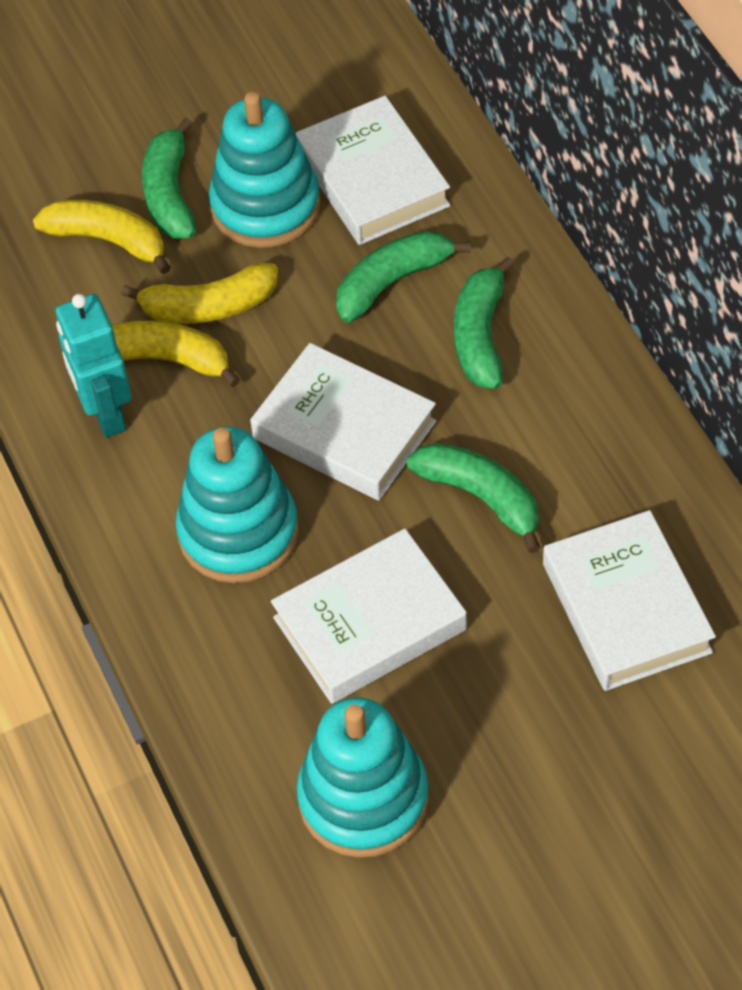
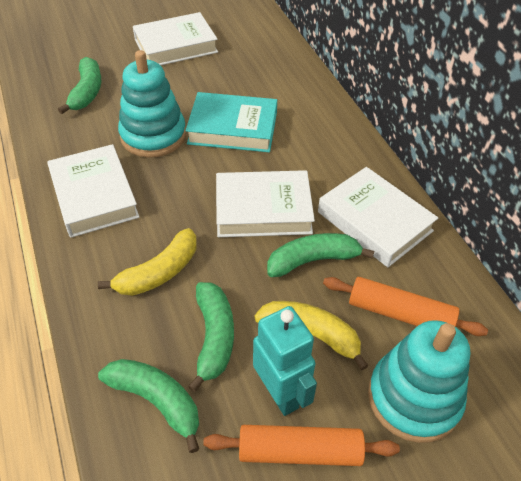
orange rolling pin: 0 -> 2
turquoise book: 0 -> 1
turquoise stacking toy: 3 -> 2
yellow banana: 3 -> 2

